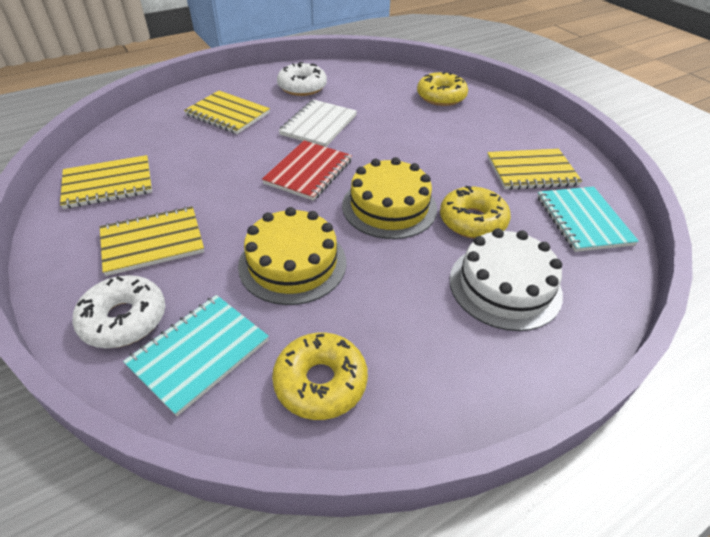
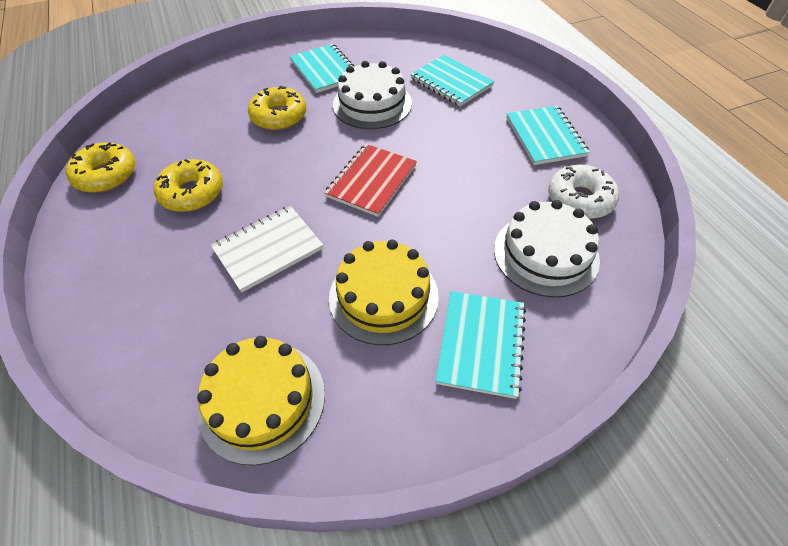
turquoise notebook: 2 -> 4
white cake: 1 -> 2
white donut: 2 -> 1
yellow notebook: 4 -> 0

